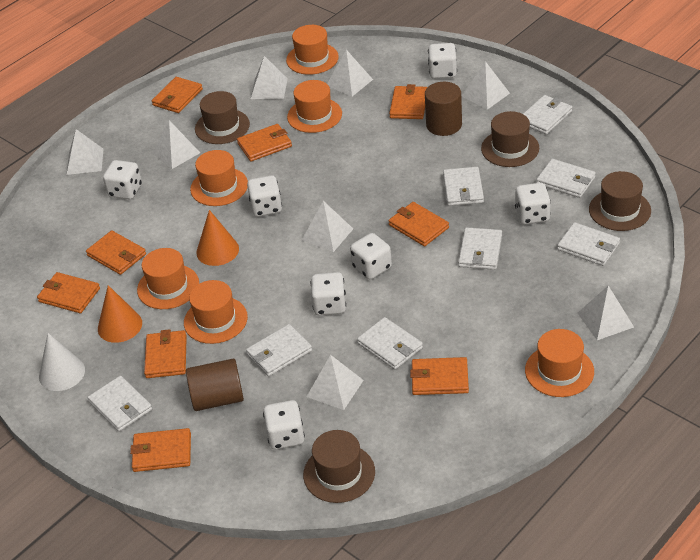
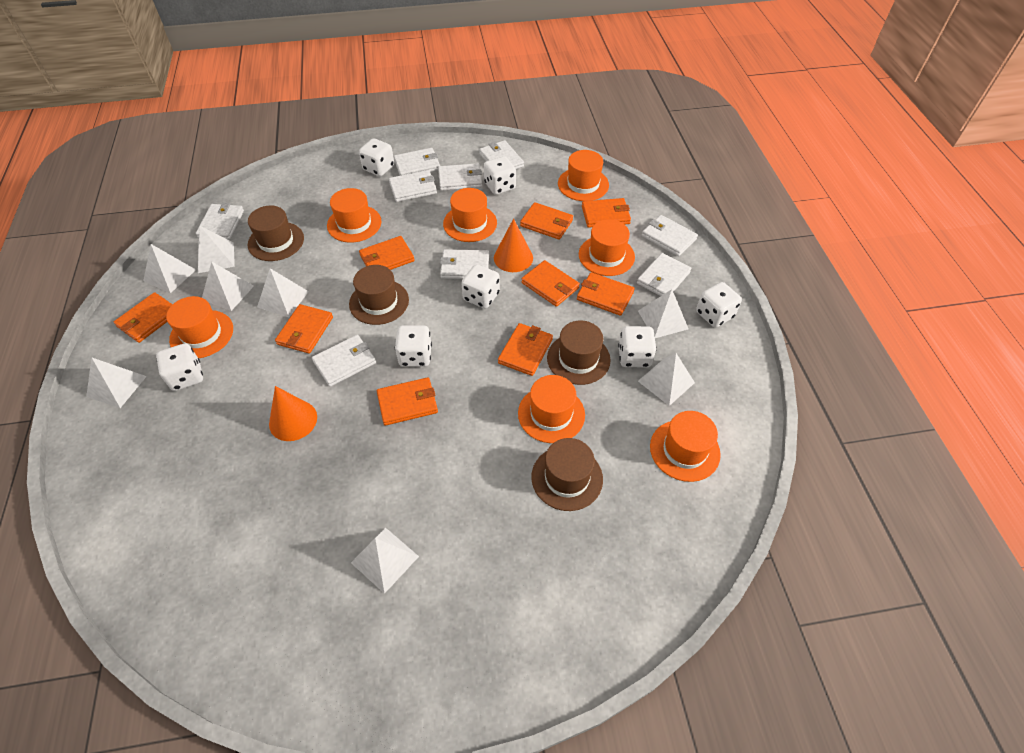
brown cylinder: 2 -> 0
orange hat: 6 -> 7
white cone: 1 -> 0
white wallet: 8 -> 9

